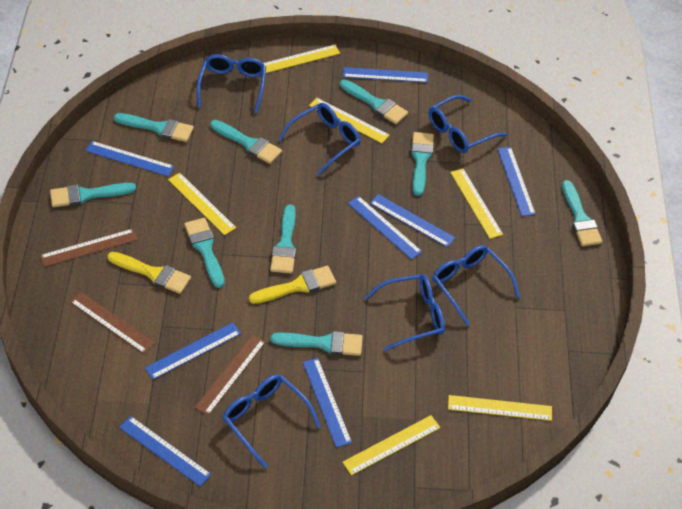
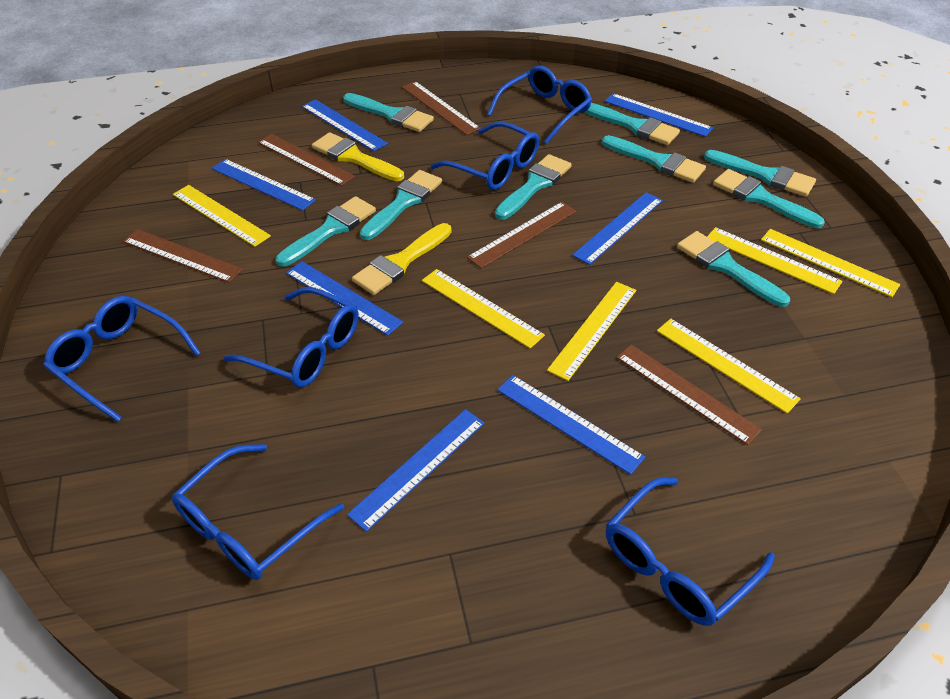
blue ruler: 8 -> 7
brown ruler: 3 -> 5

